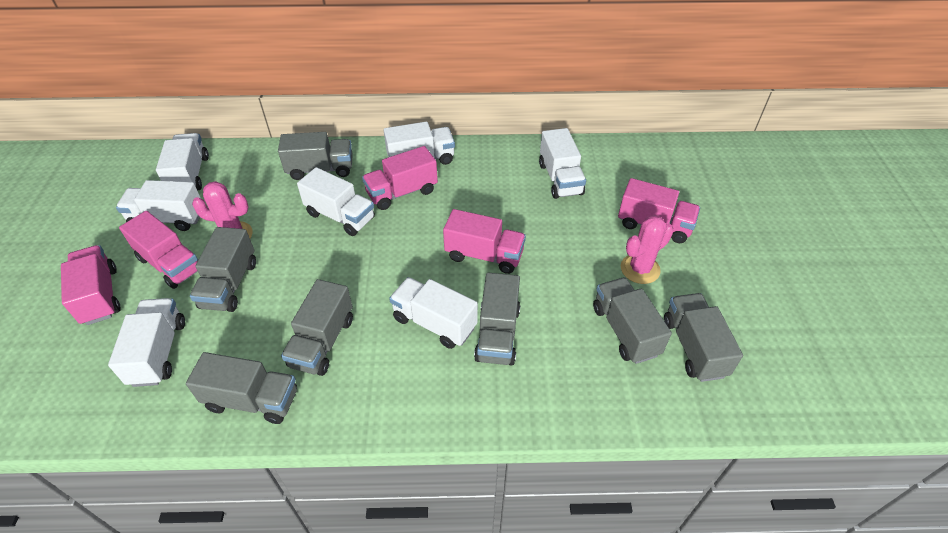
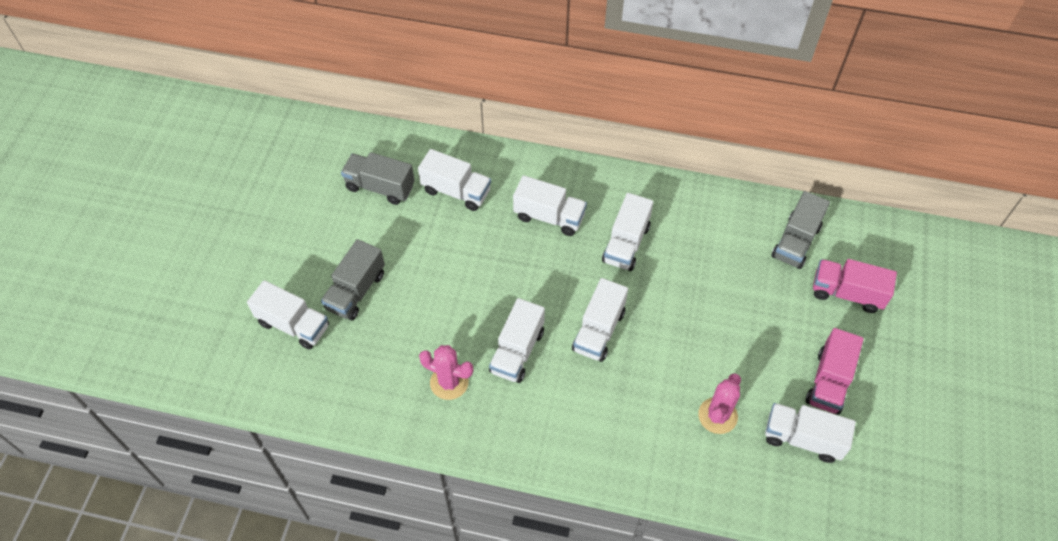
grey truck: 7 -> 3
pink truck: 5 -> 2

